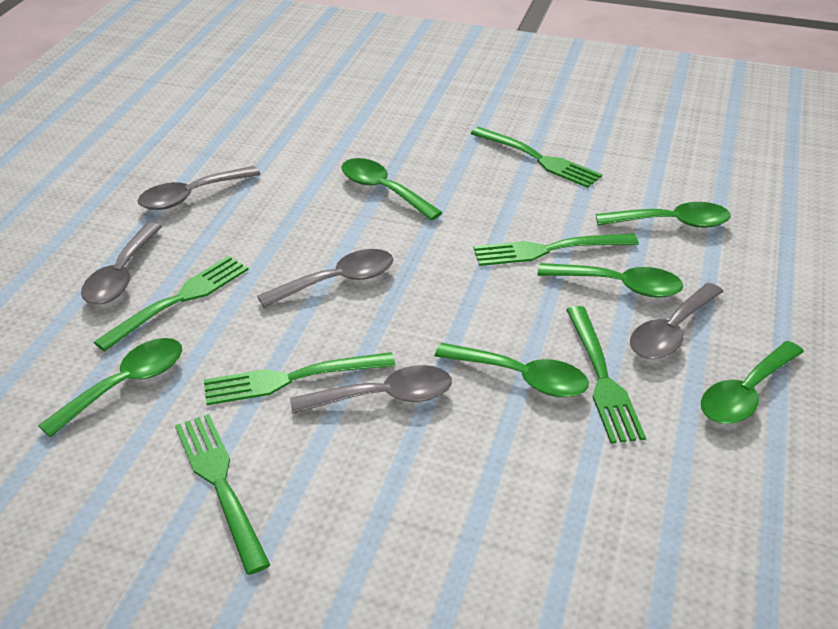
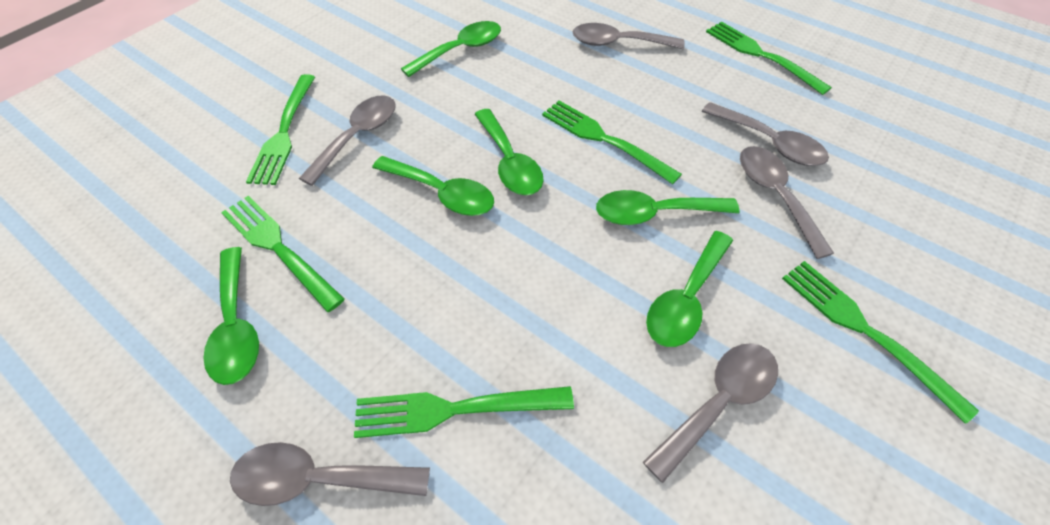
grey spoon: 5 -> 6

